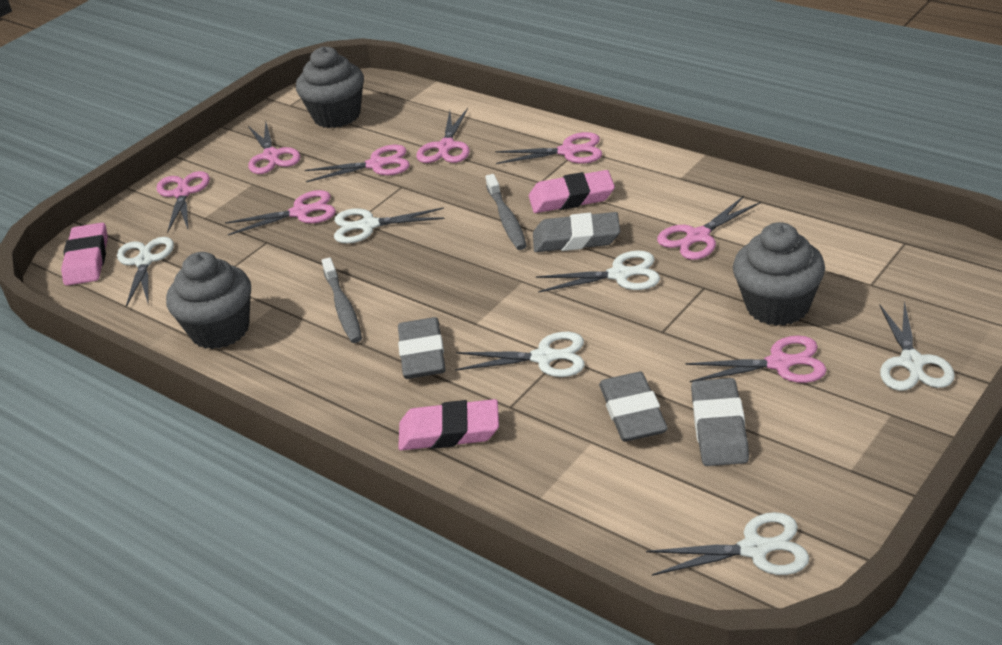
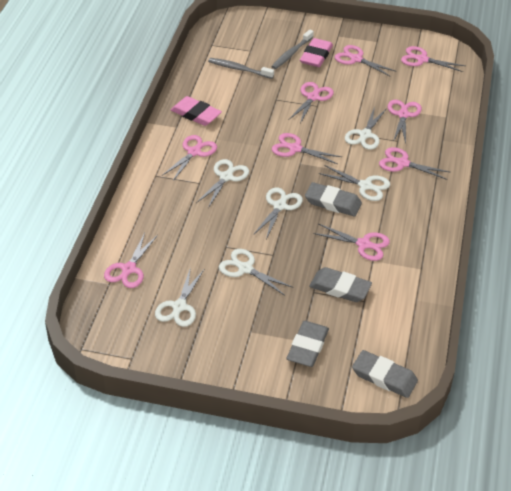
grey cupcake: 3 -> 0
pink eraser: 3 -> 2
pink scissors: 8 -> 9

